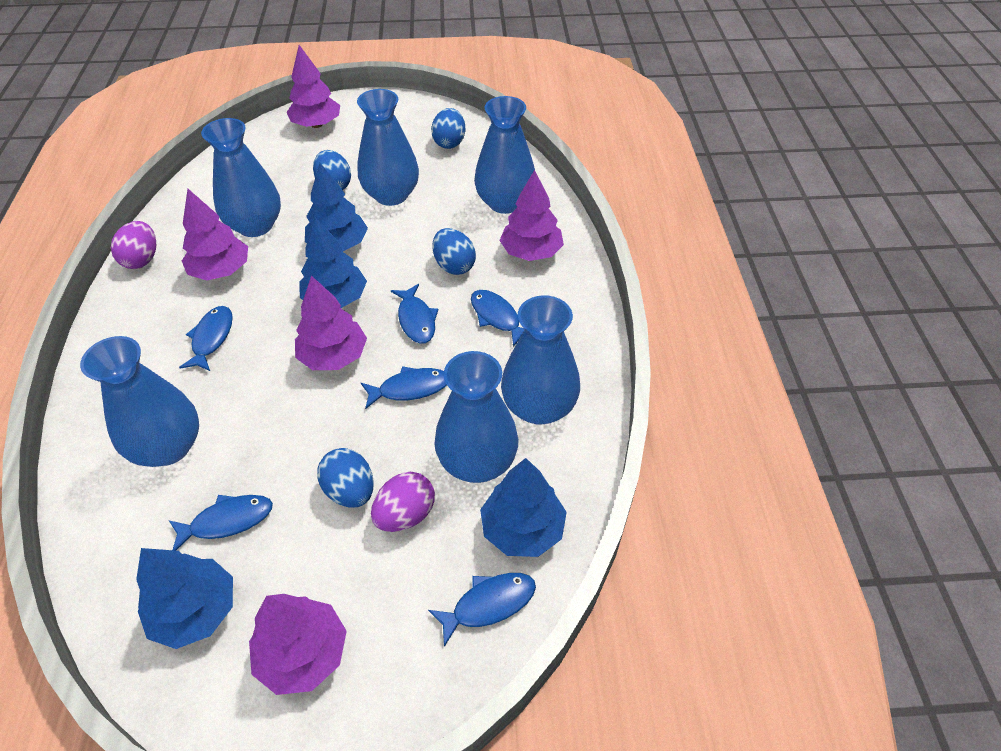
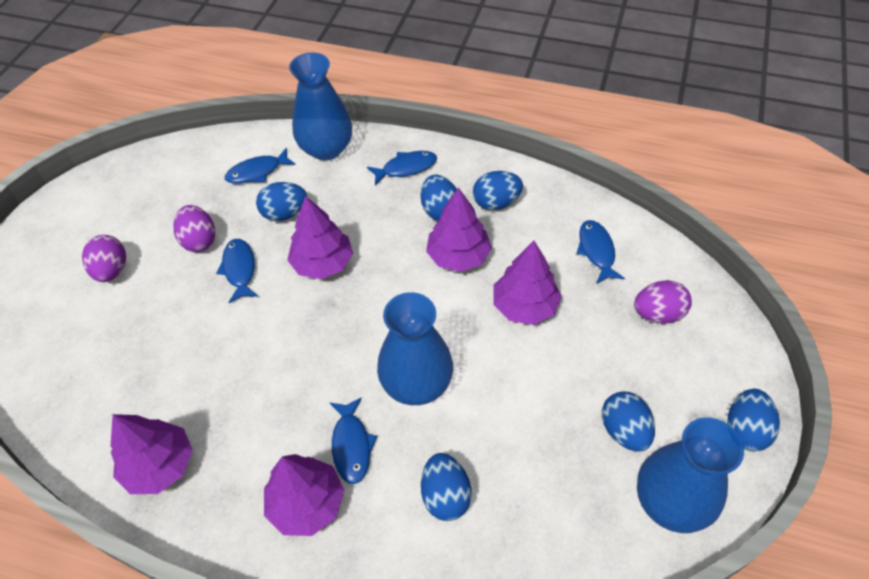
blue egg: 4 -> 6
blue fish: 6 -> 5
blue tree: 4 -> 0
blue vase: 6 -> 3
purple egg: 2 -> 3

